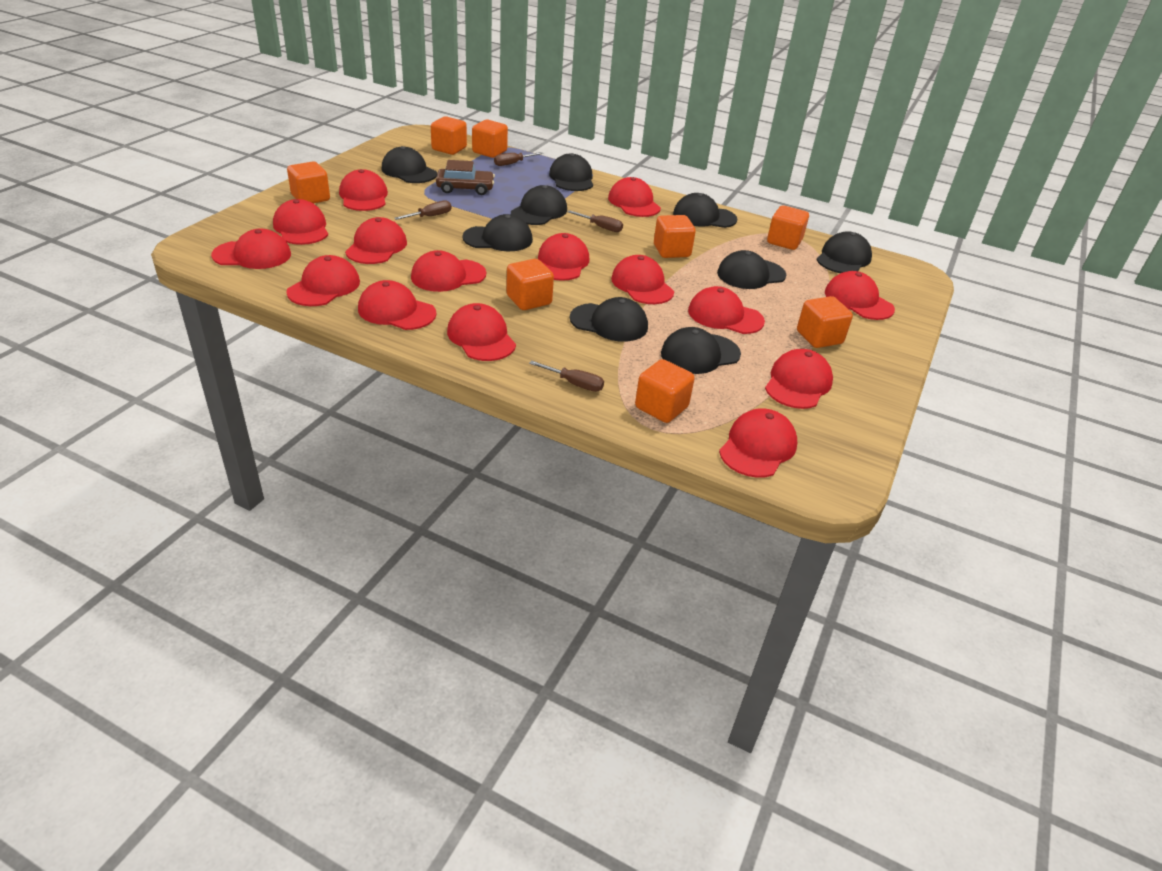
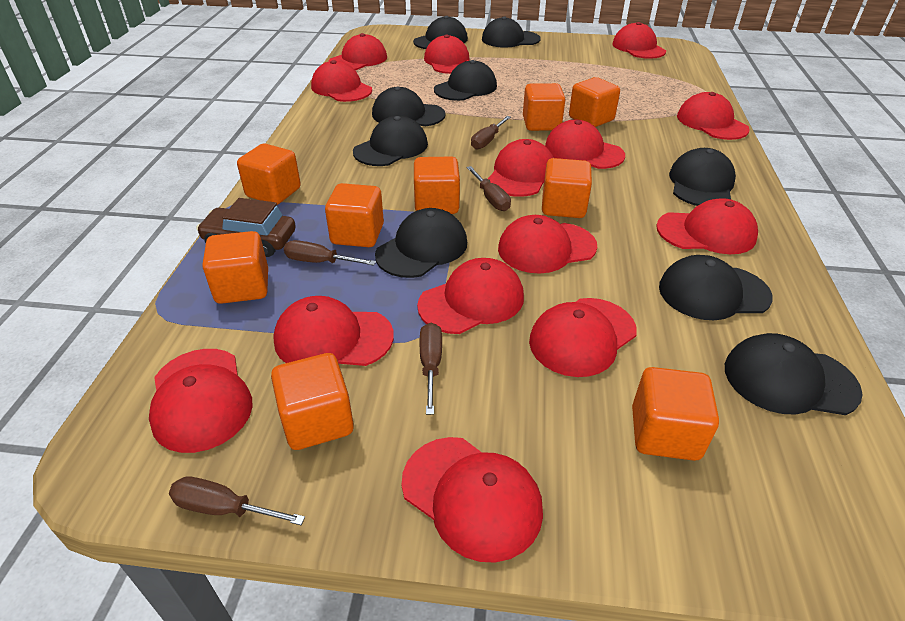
brown screwdriver: 4 -> 5
orange cube: 8 -> 9
red cap: 15 -> 14

